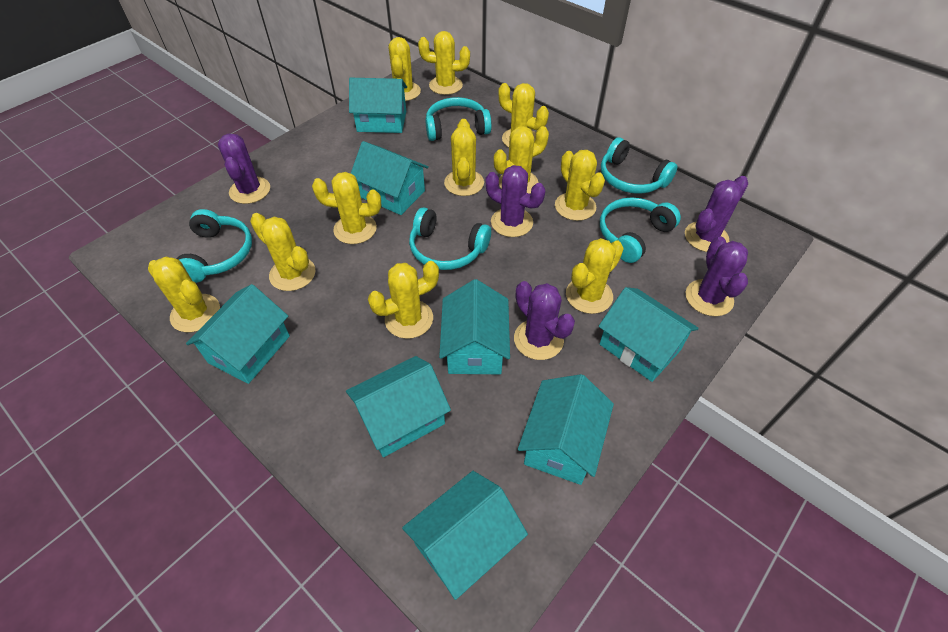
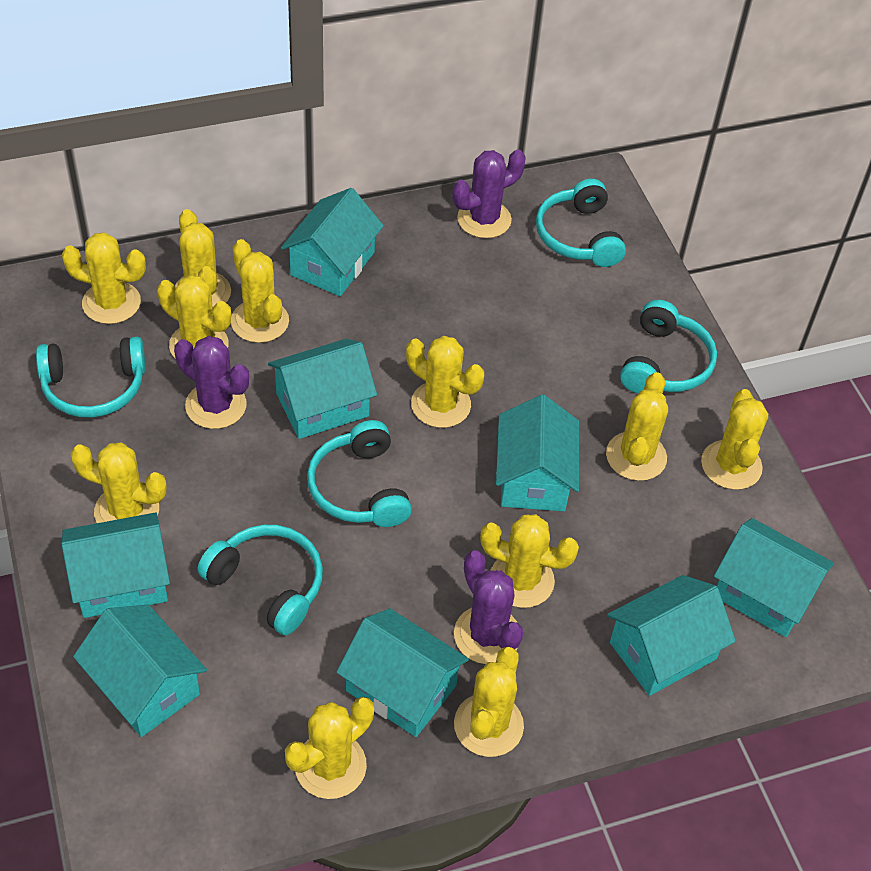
purple cactus: 5 -> 3

